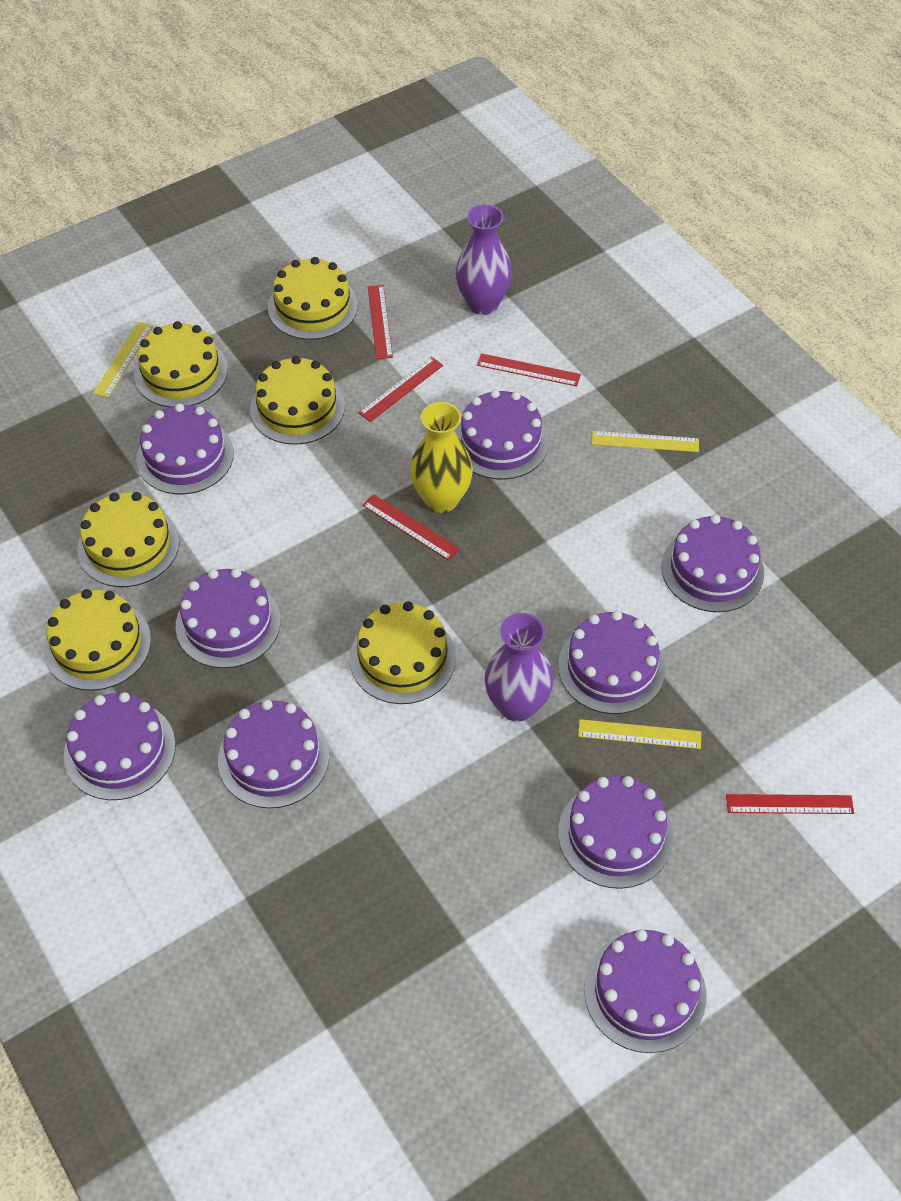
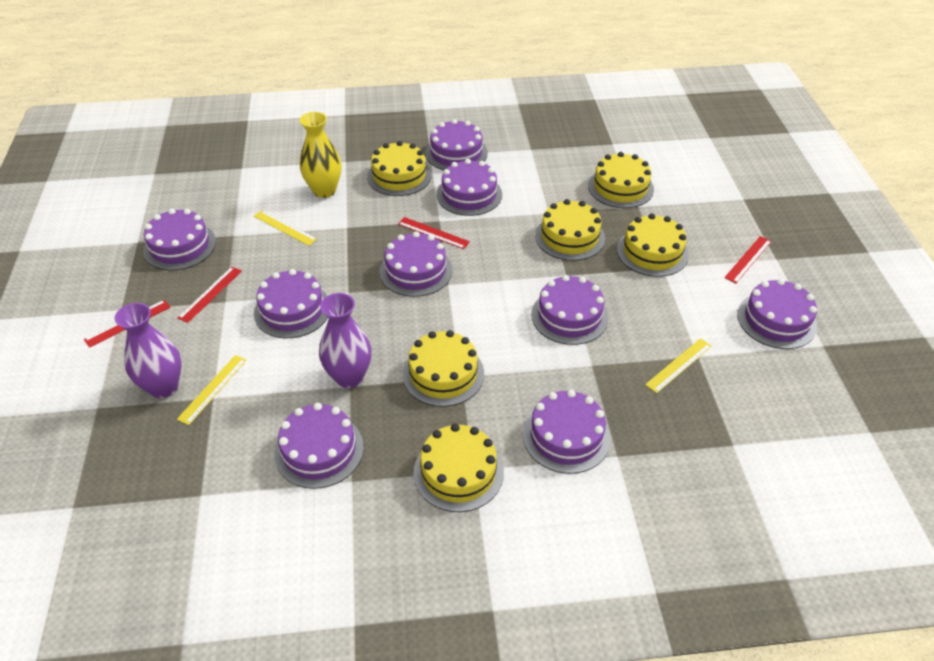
red ruler: 5 -> 4

